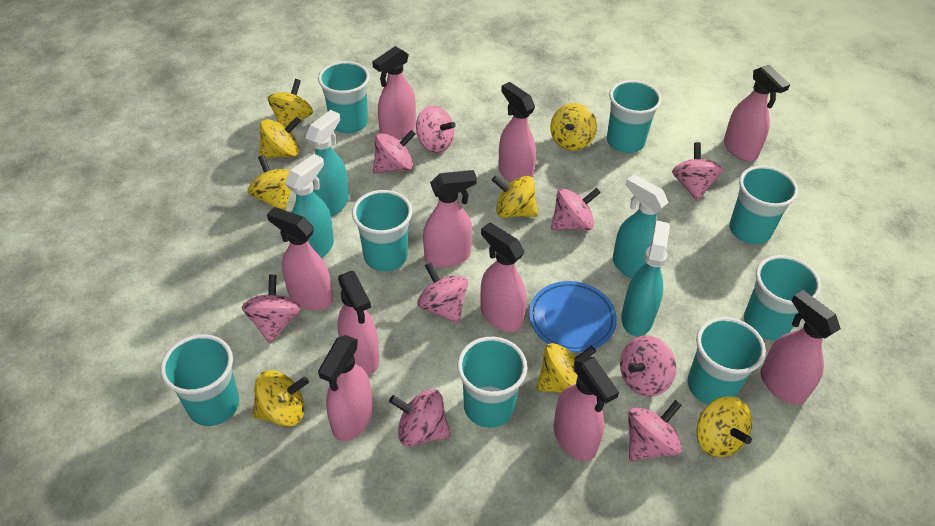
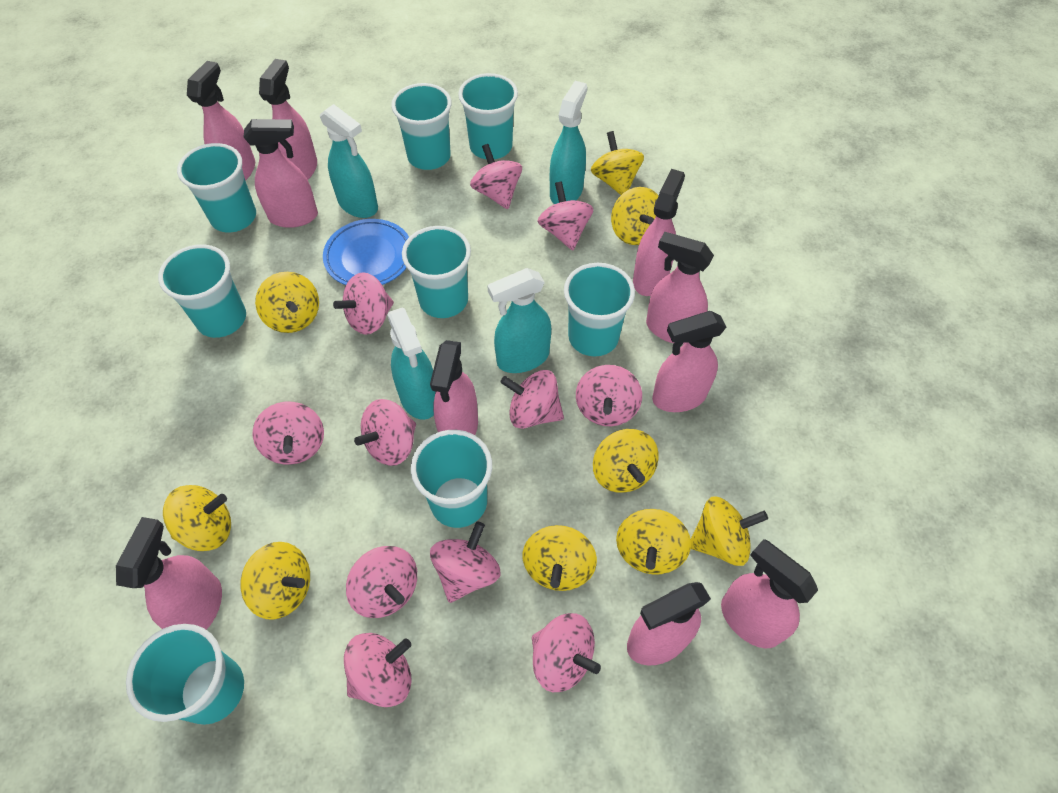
pink spinning top: 9 -> 11
yellow spinning top: 8 -> 9

